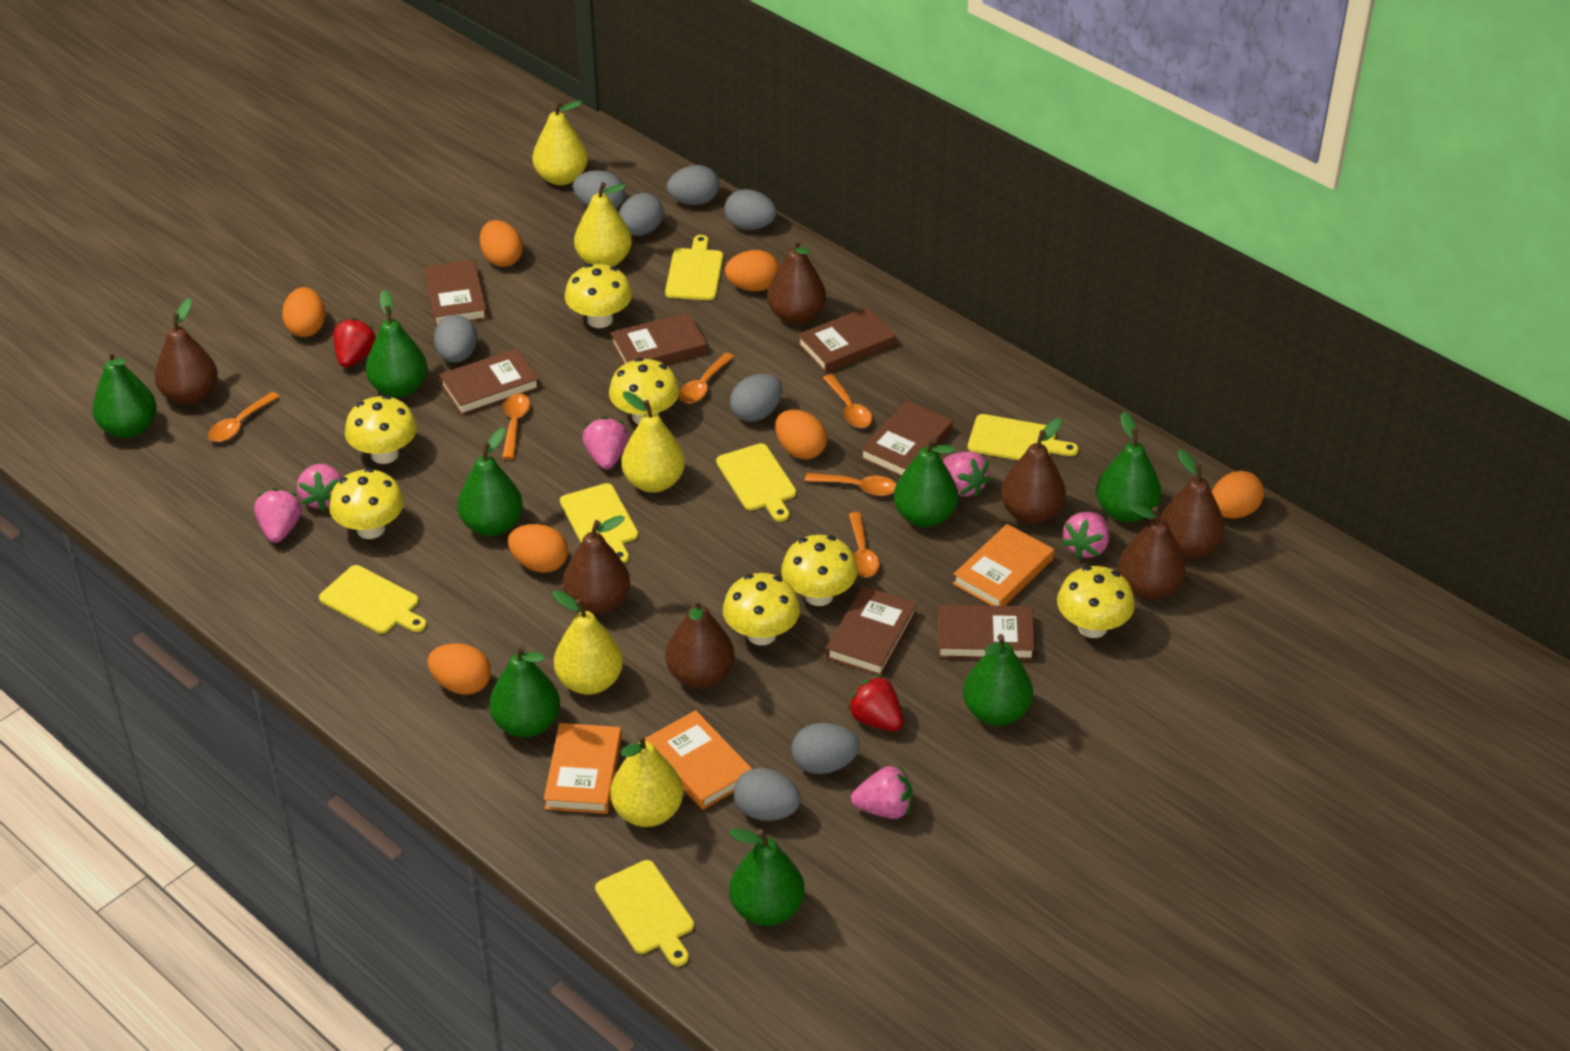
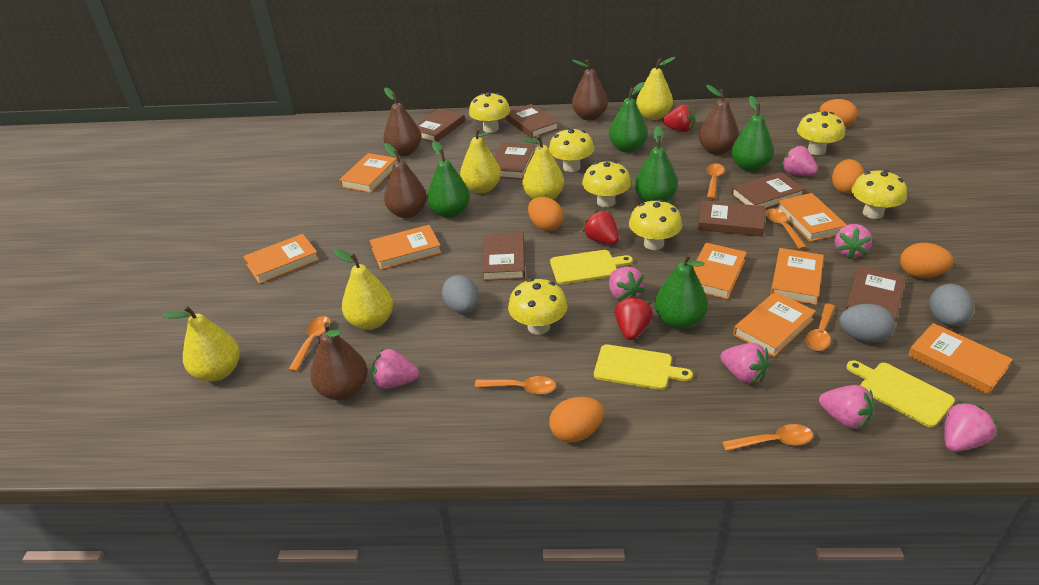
brown pear: 7 -> 5
green pear: 8 -> 5
grey egg: 8 -> 3
orange book: 3 -> 8
orange egg: 7 -> 5
pink strawberry: 6 -> 7
red strawberry: 2 -> 3
yellow cutting board: 6 -> 3

